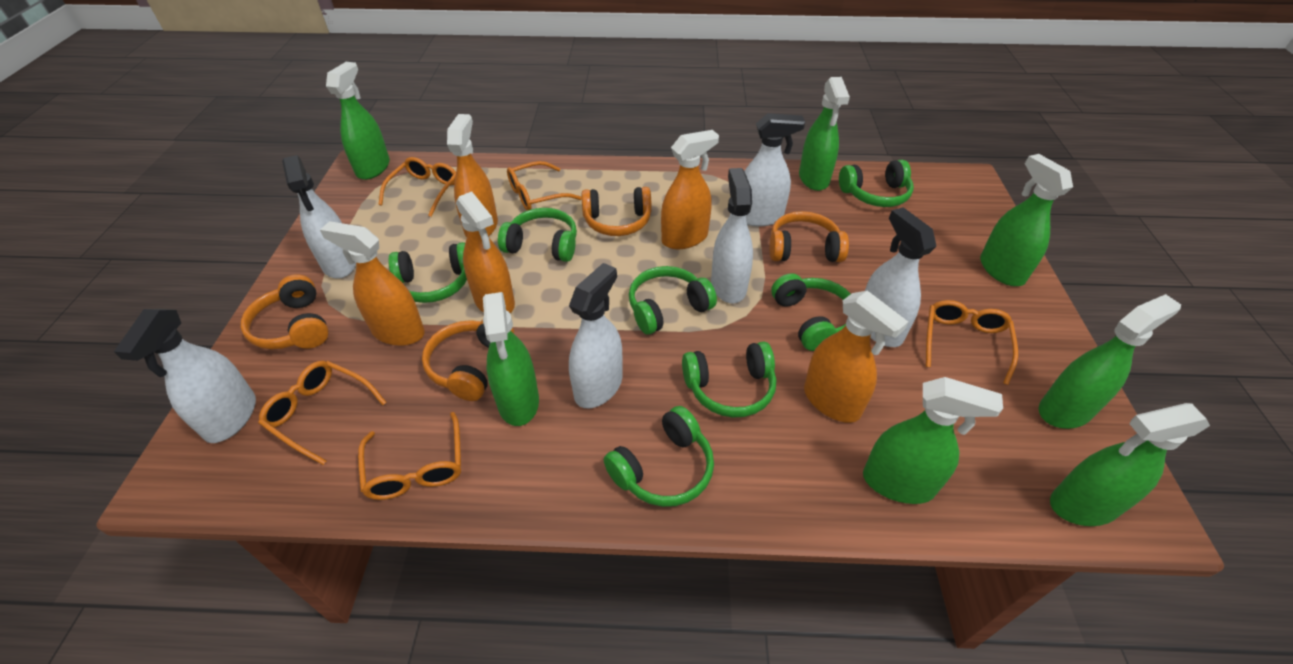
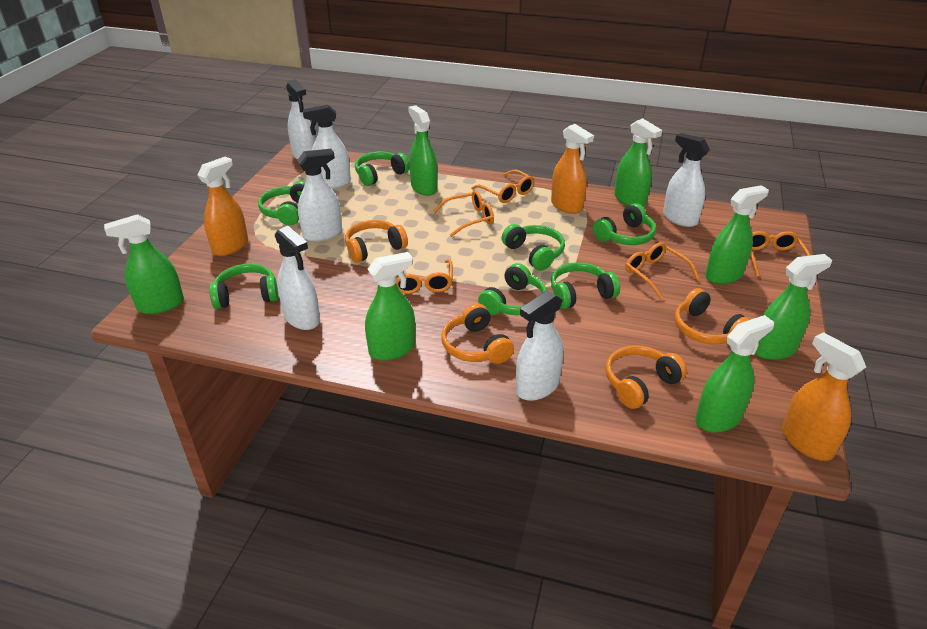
orange spray bottle: 5 -> 3

